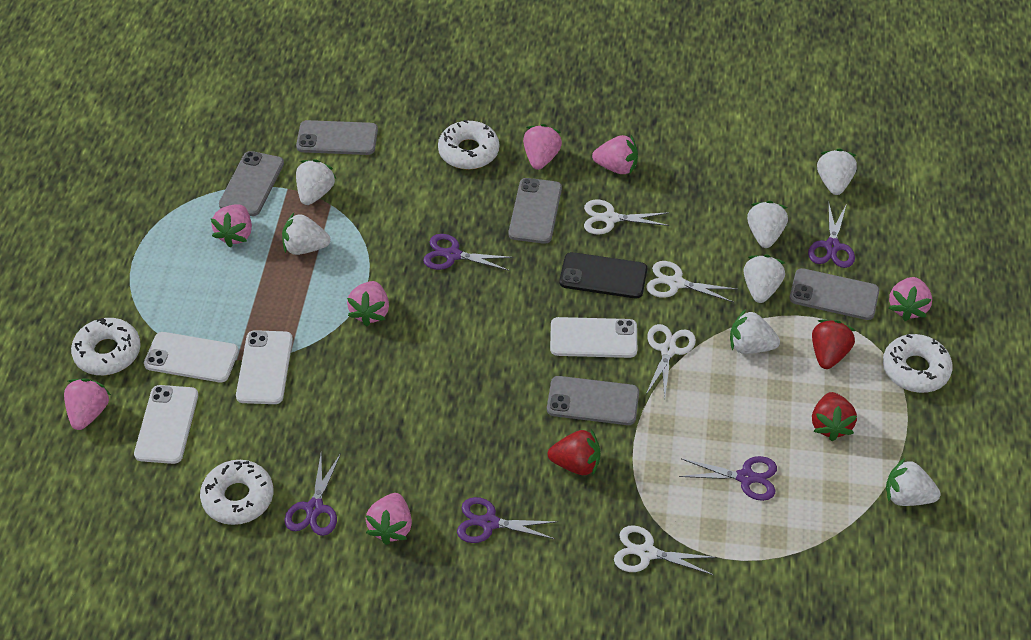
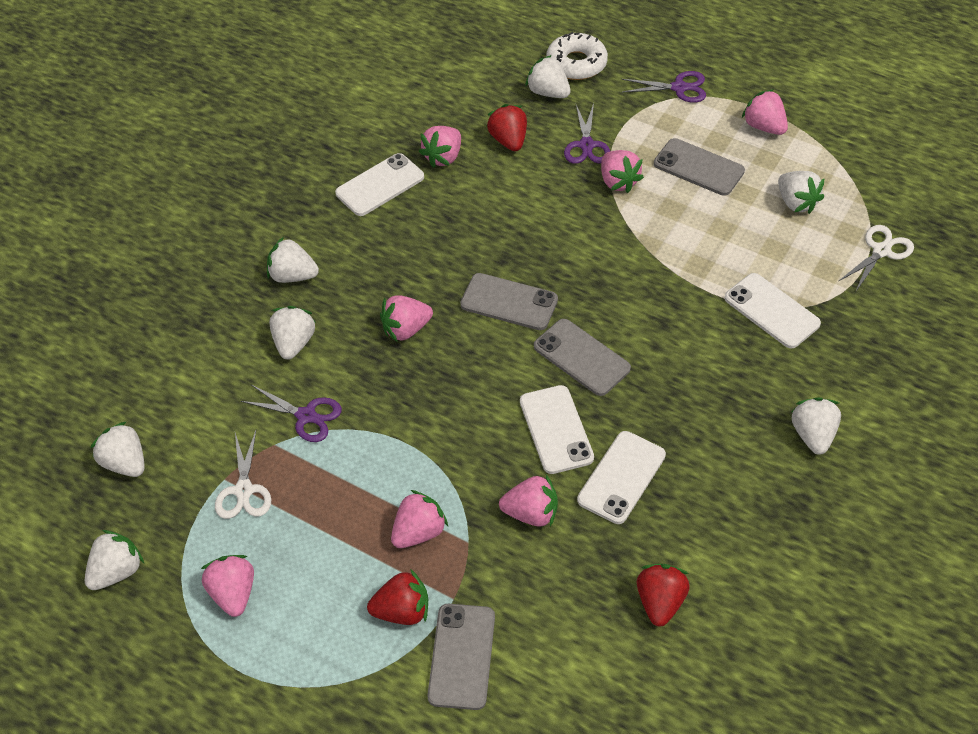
black phone: 1 -> 0
grey phone: 5 -> 4
purple scissors: 5 -> 3
white donut: 4 -> 1
white scissors: 4 -> 2

